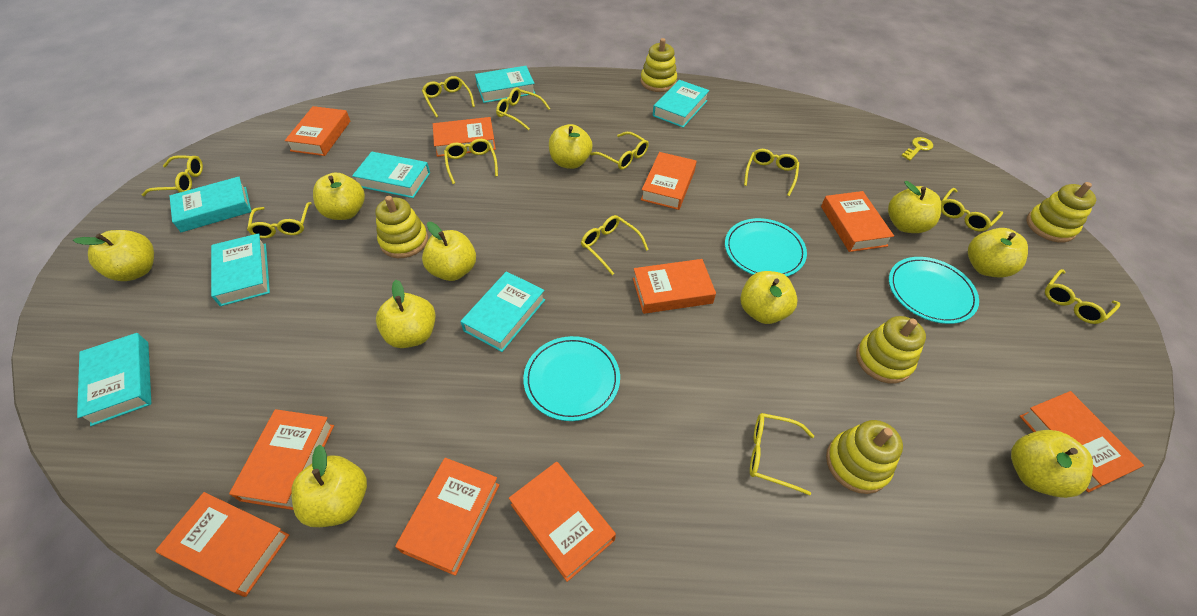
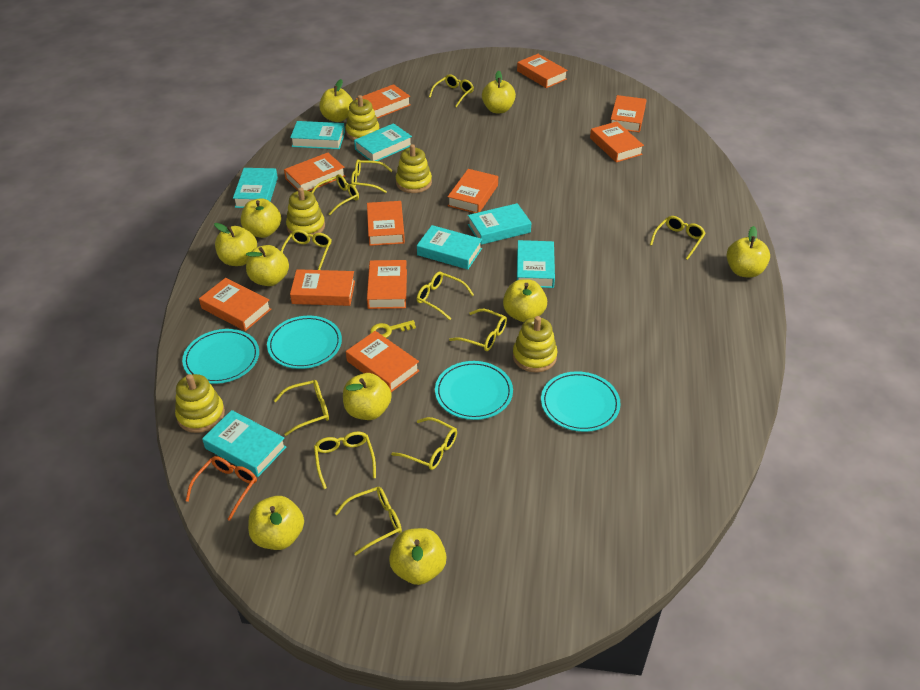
orange book: 10 -> 11
orange glasses: 0 -> 1
turquoise plate: 3 -> 4

